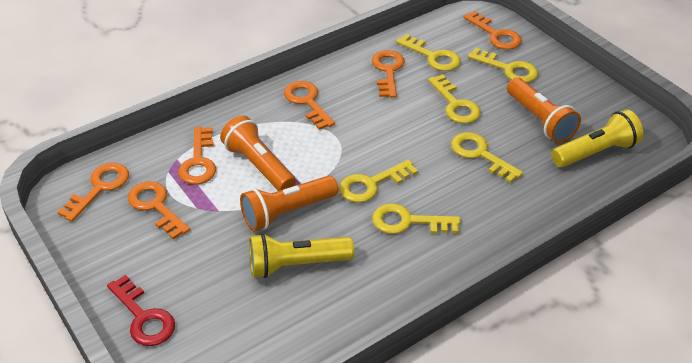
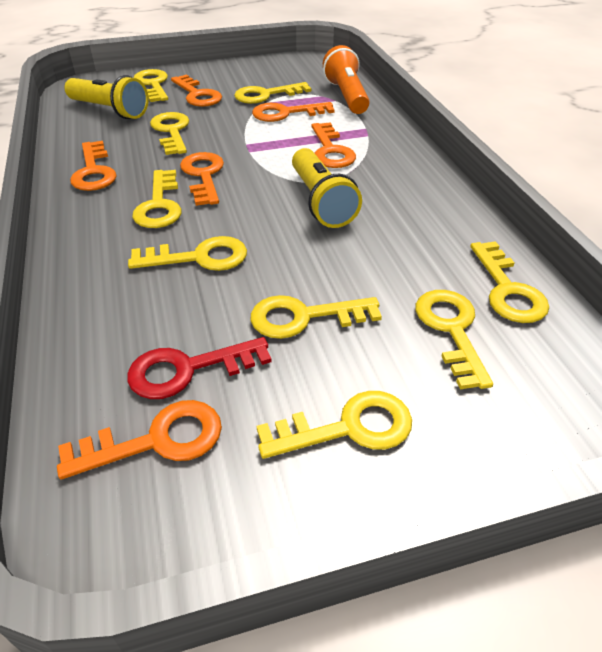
orange flashlight: 3 -> 1
yellow key: 6 -> 9

